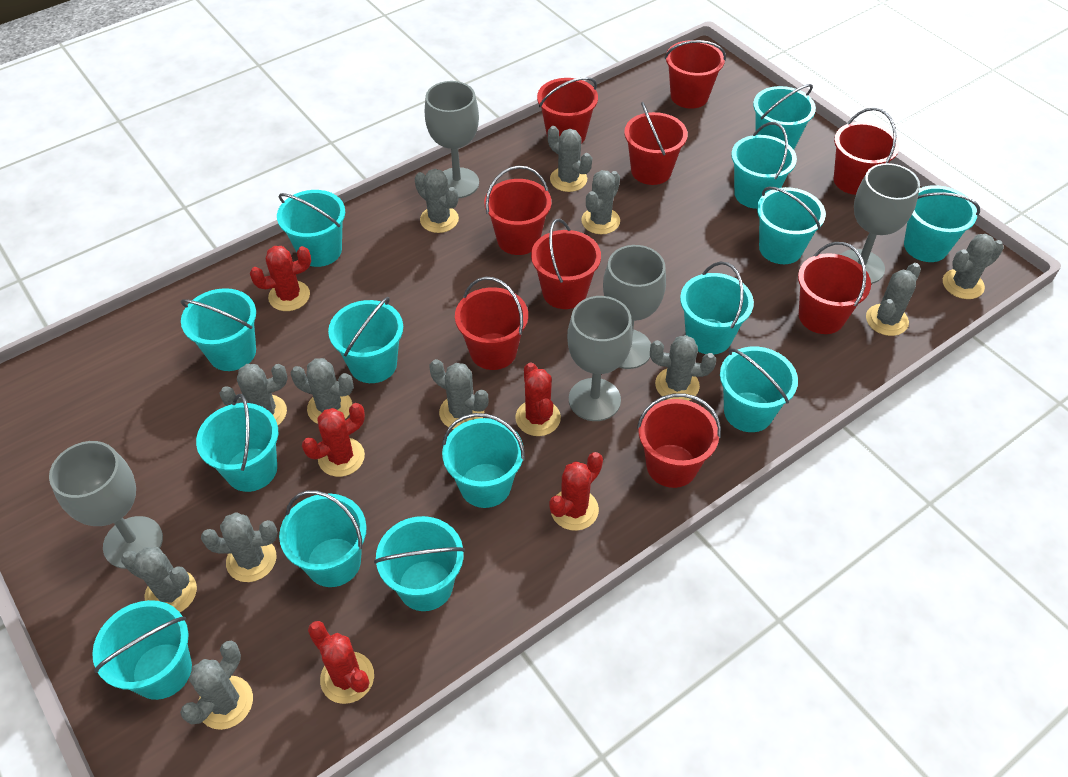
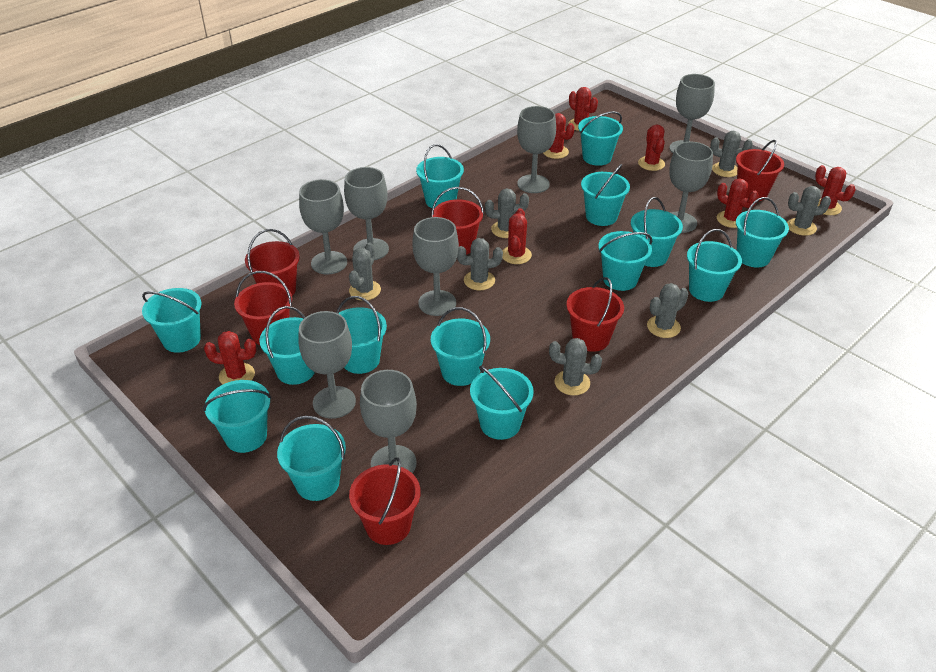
grey cactus: 12 -> 7
grey goblet: 5 -> 8
red bucket: 9 -> 6
red cactus: 5 -> 7

